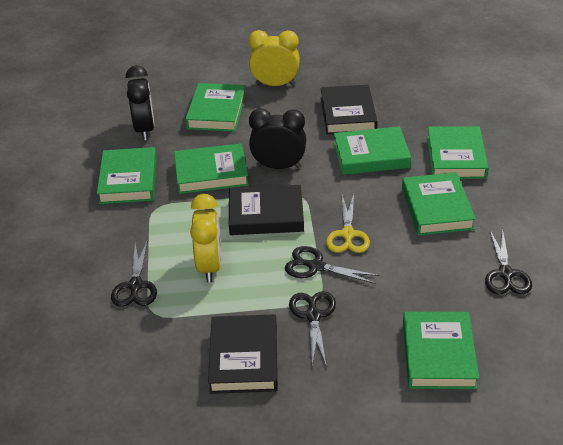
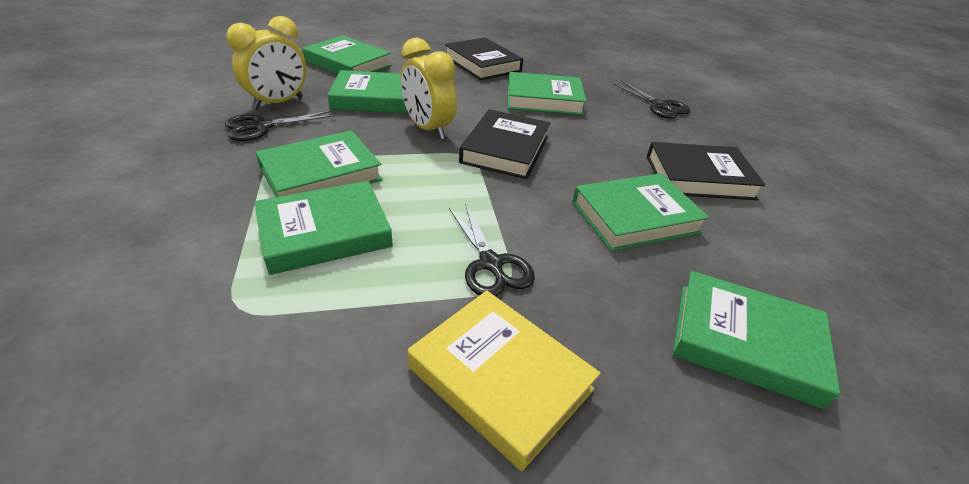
black clock: 2 -> 0
black scissors: 4 -> 3
yellow book: 0 -> 1
yellow scissors: 1 -> 0

